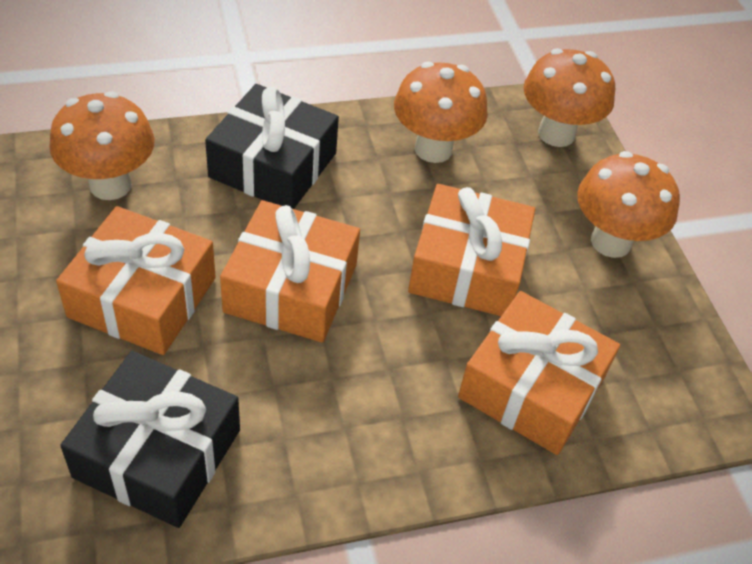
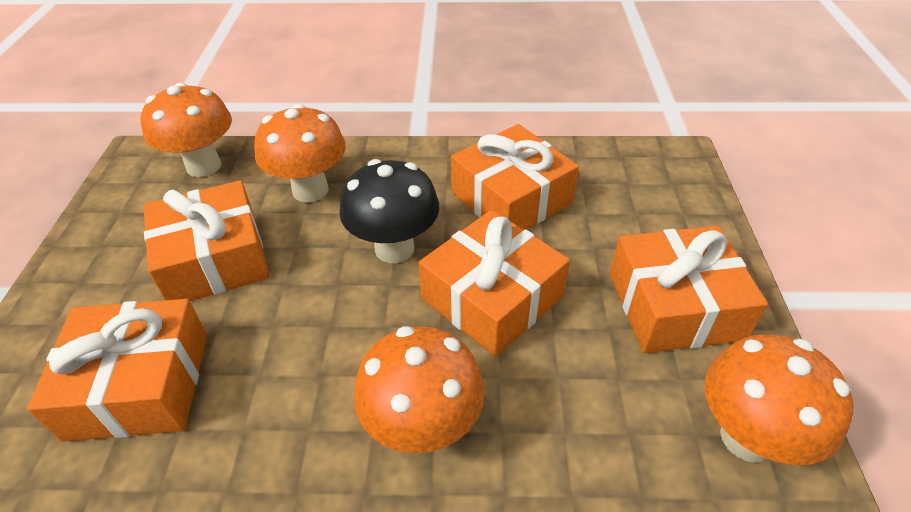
black gift: 2 -> 0
black mushroom: 0 -> 1
orange gift: 4 -> 5

